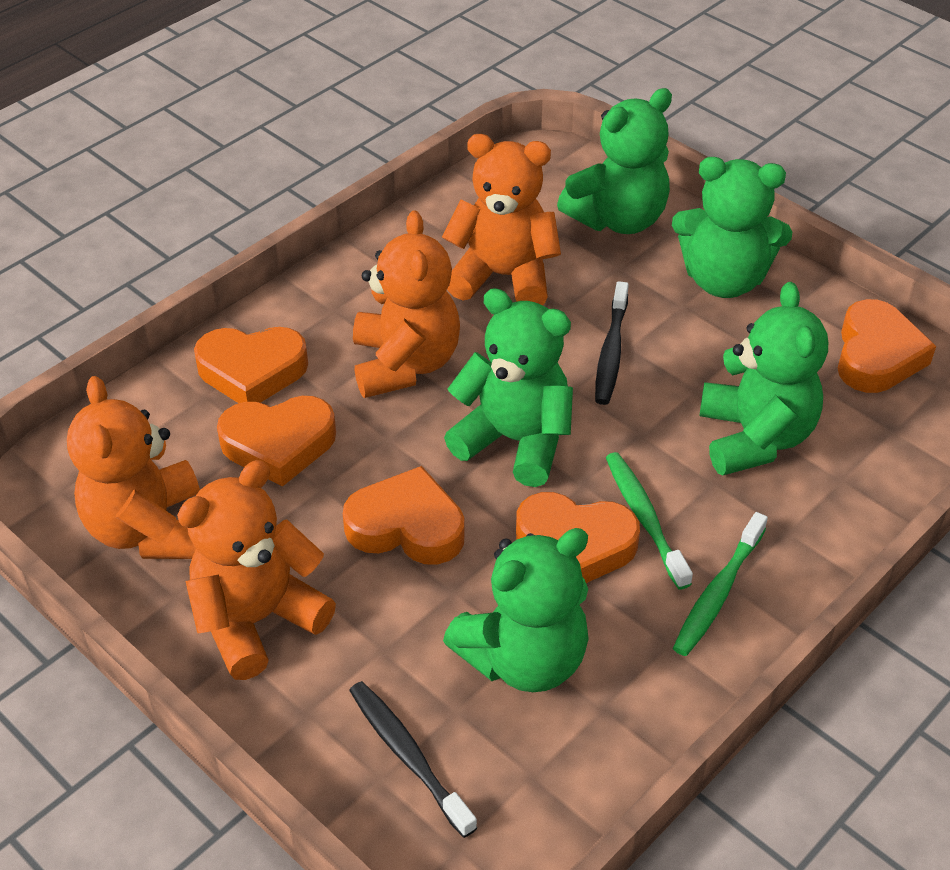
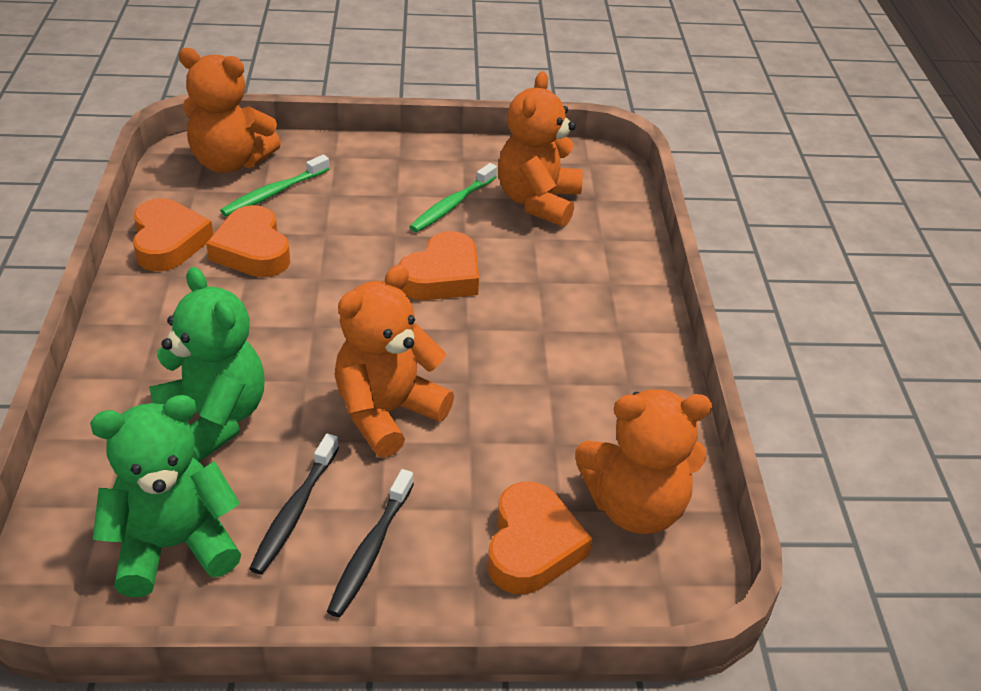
green teddy bear: 5 -> 2
orange heart: 5 -> 4

